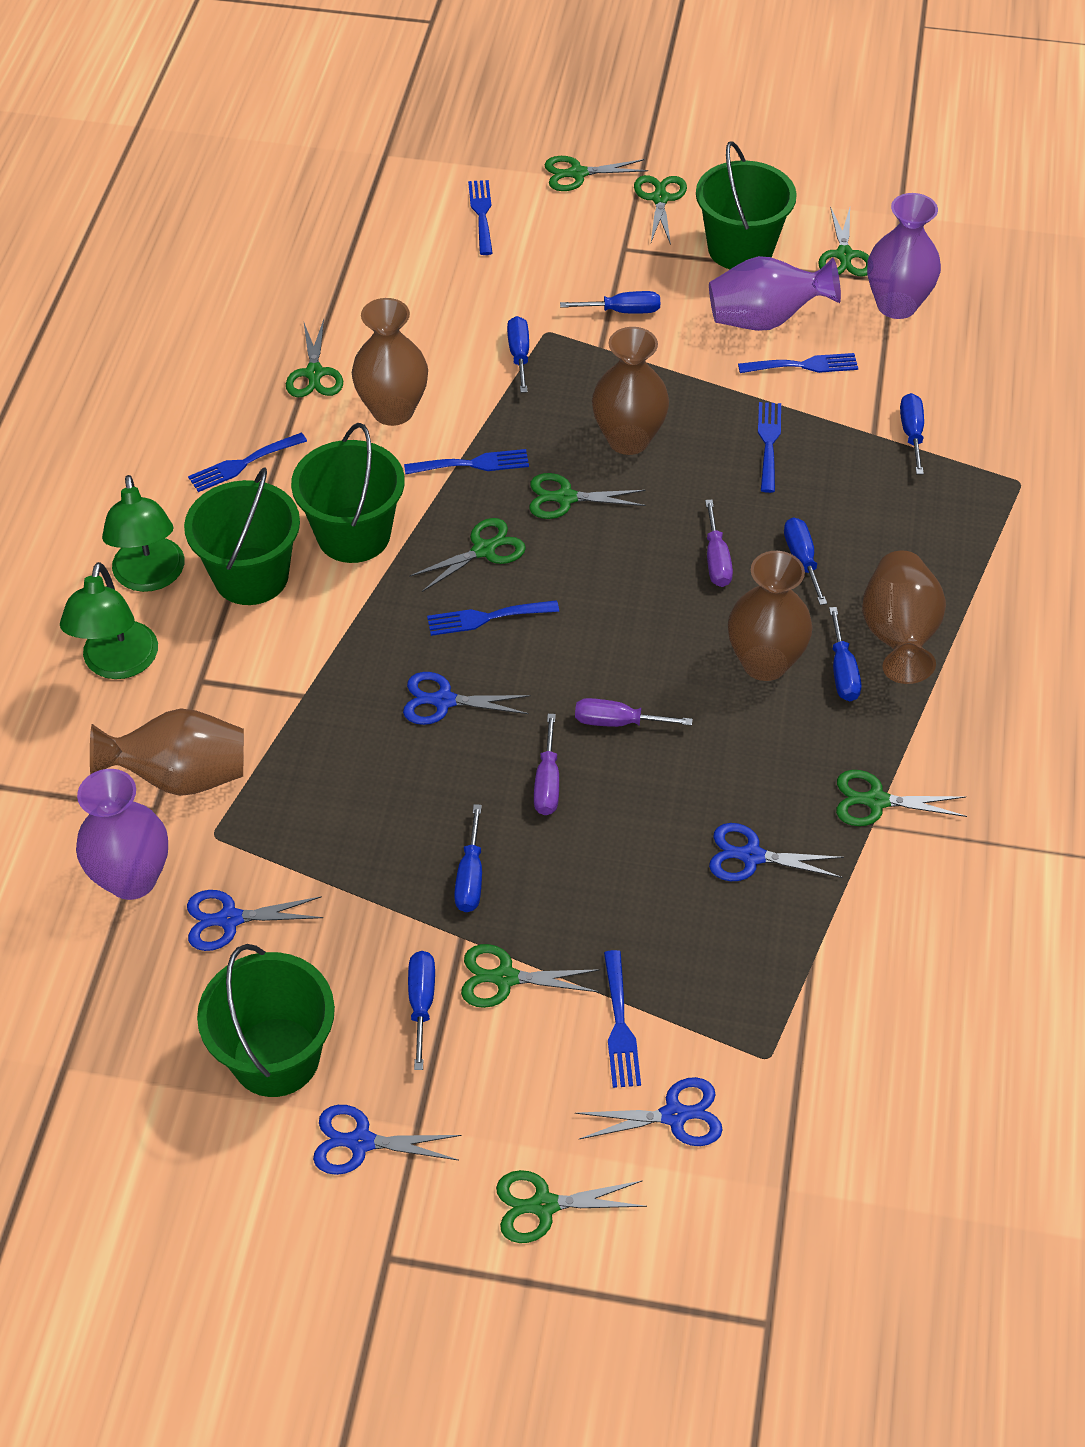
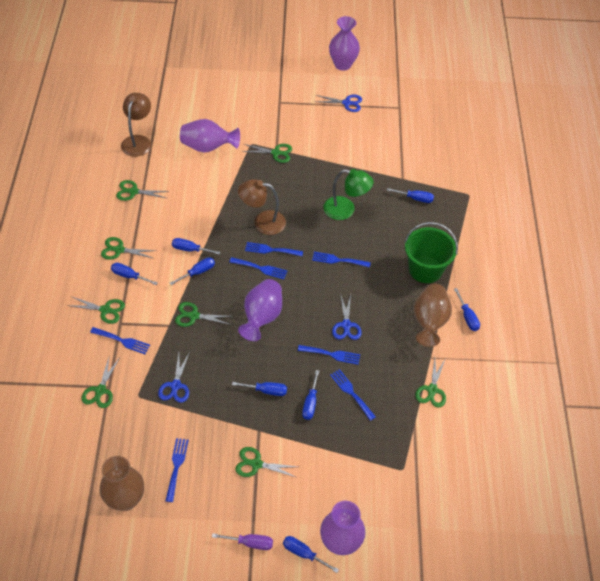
blue scissors: 5 -> 3
blue screwdriver: 7 -> 8
brown lamp: 0 -> 2
brown vase: 5 -> 2
green bucket: 4 -> 1
green lamp: 2 -> 1
green scissors: 9 -> 8
purple screwdriver: 3 -> 1
purple vase: 3 -> 4

